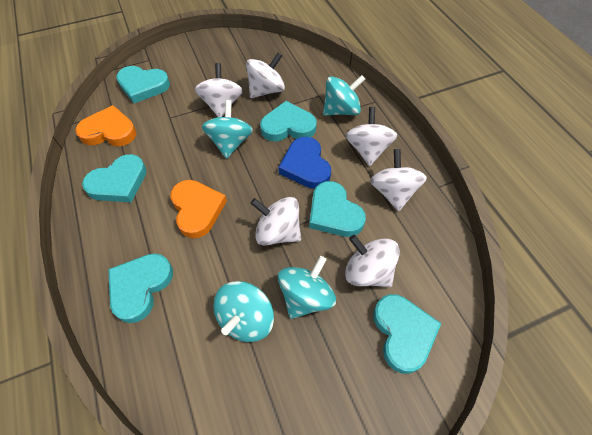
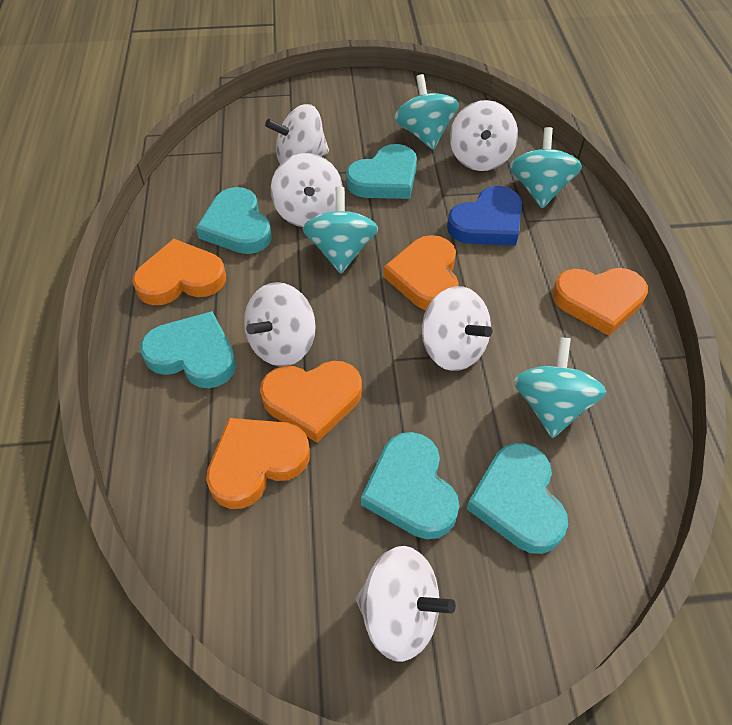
orange heart: 2 -> 5
turquoise heart: 6 -> 5

